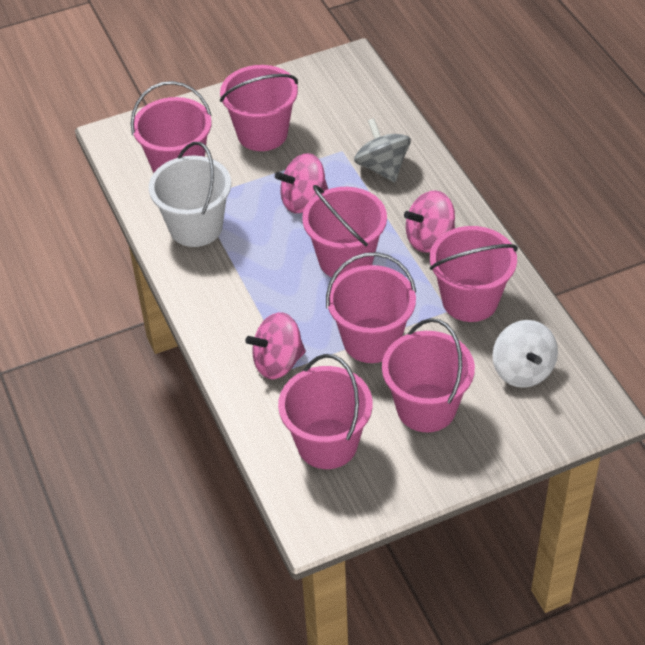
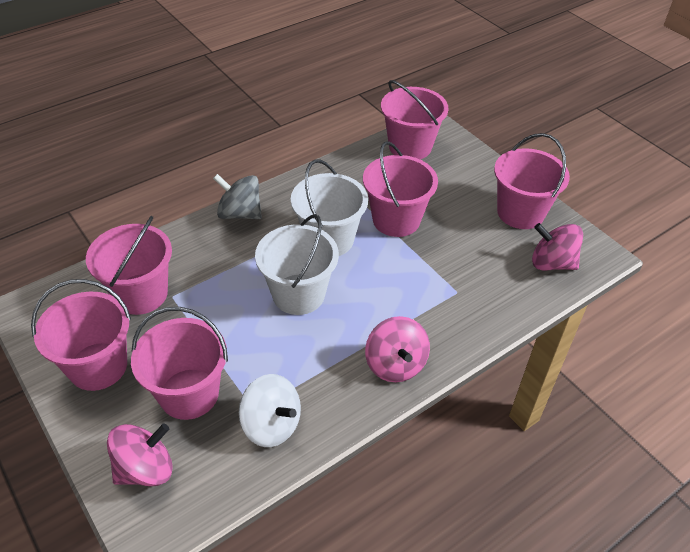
pink bucket: 7 -> 6
white bucket: 1 -> 2

